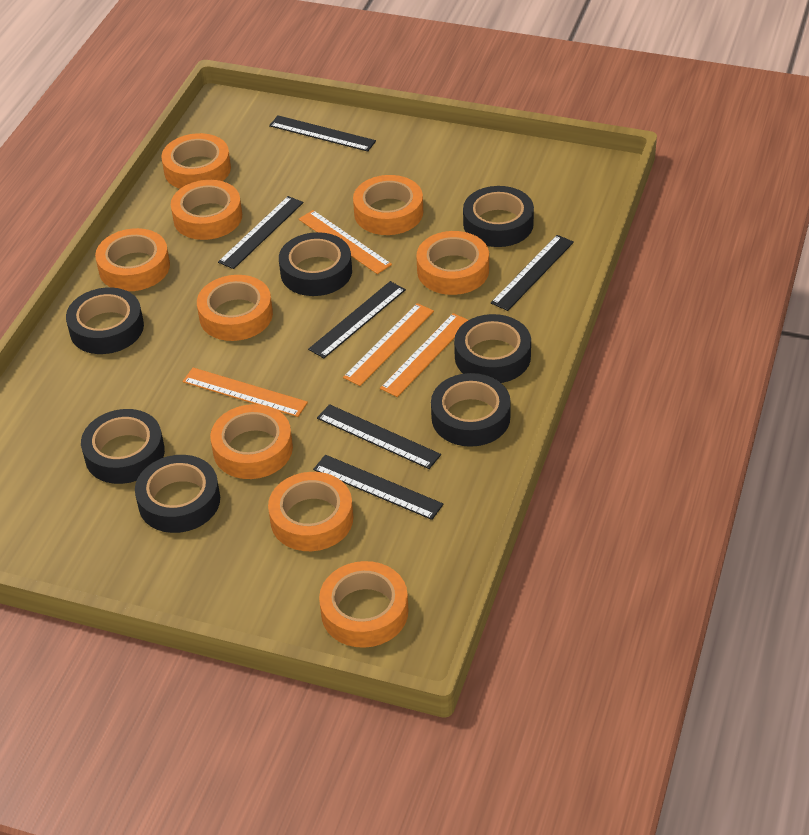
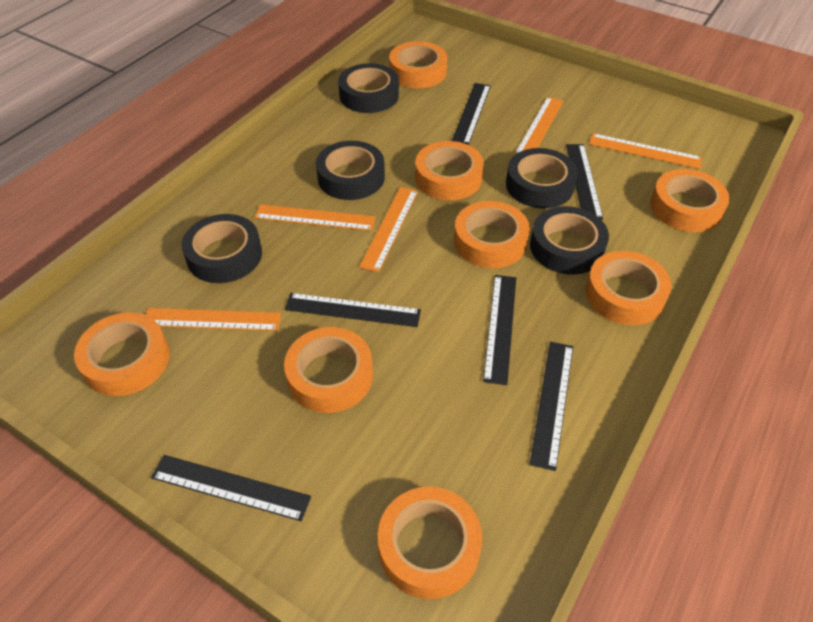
black tape: 7 -> 5
orange ruler: 4 -> 5
orange tape: 9 -> 8

